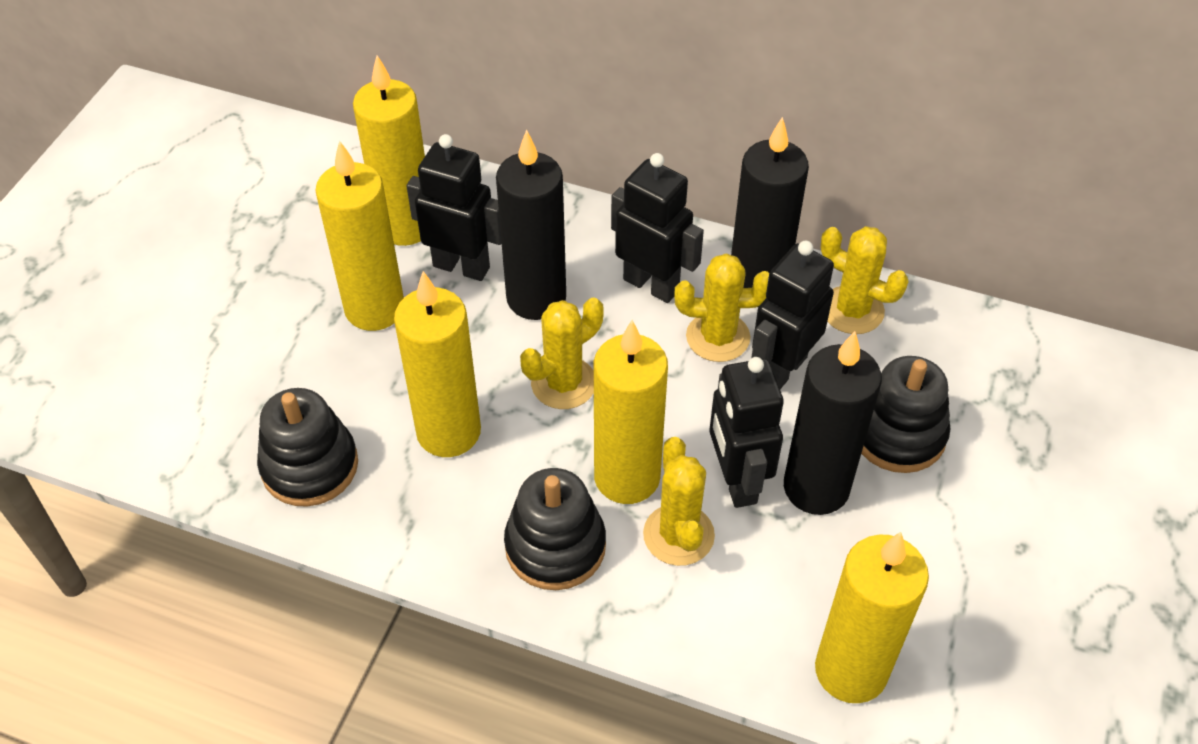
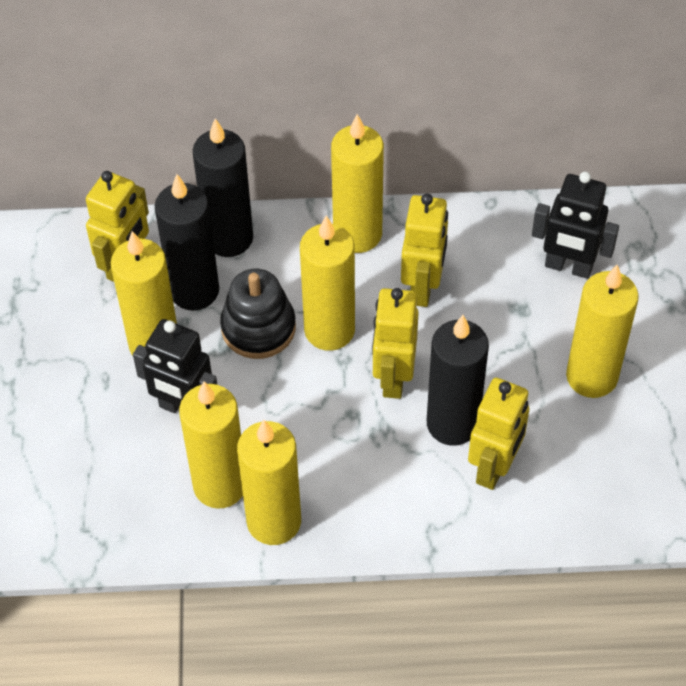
black robot: 4 -> 2
black stacking toy: 3 -> 1
yellow cactus: 4 -> 0
yellow candle: 5 -> 6
yellow robot: 0 -> 4

